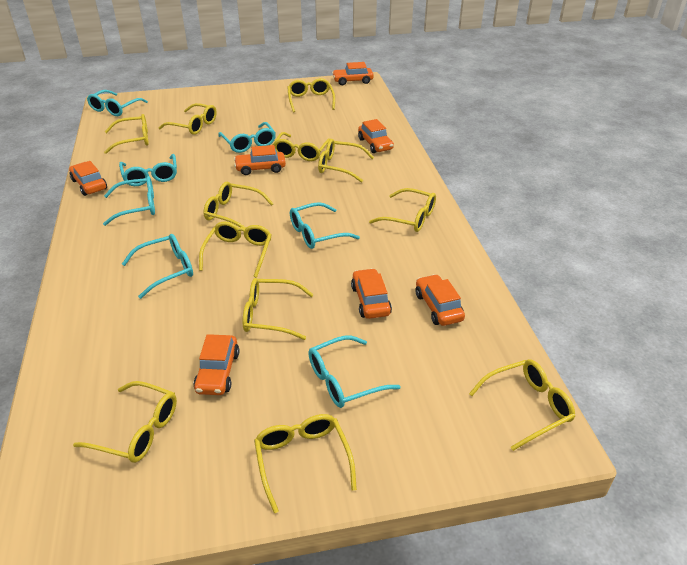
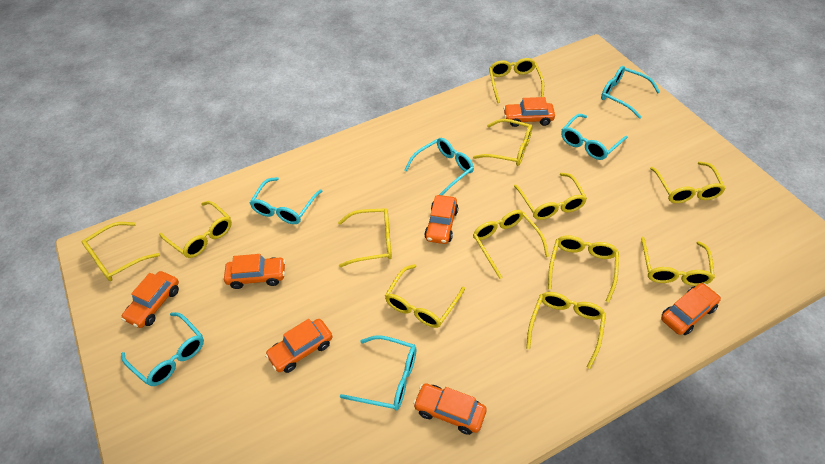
turquoise glasses: 7 -> 6

